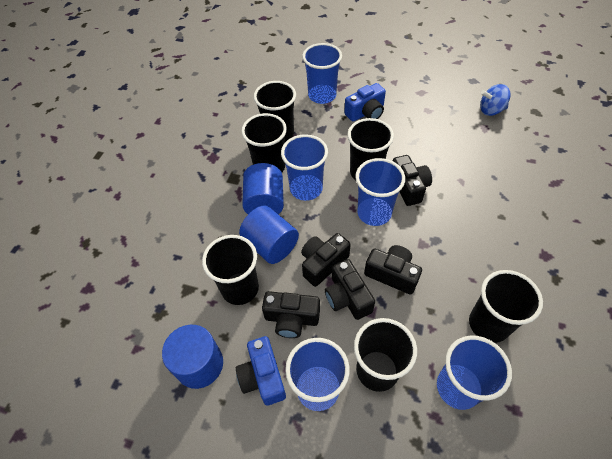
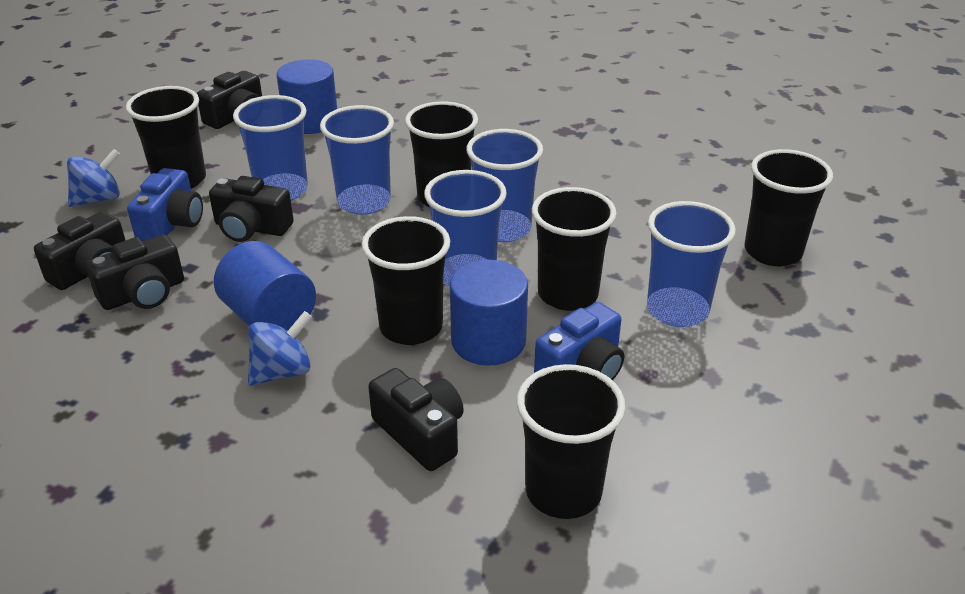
blue spinning top: 1 -> 2

